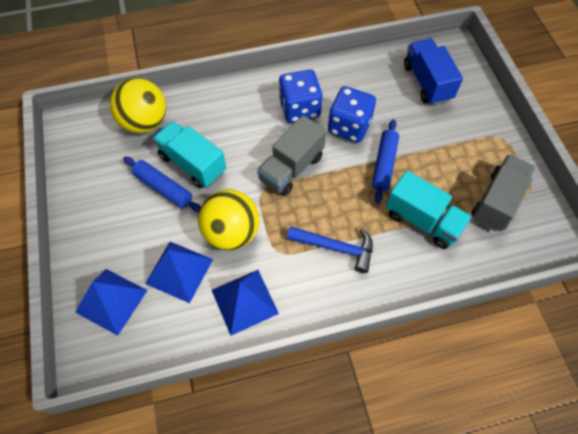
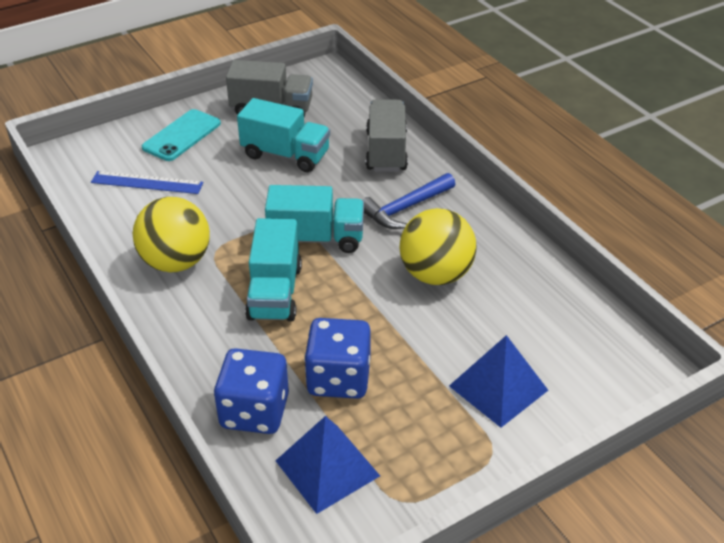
blue pyramid: 3 -> 2
blue rolling pin: 2 -> 0
blue ruler: 0 -> 1
blue truck: 1 -> 0
turquoise phone: 0 -> 1
turquoise truck: 2 -> 3

